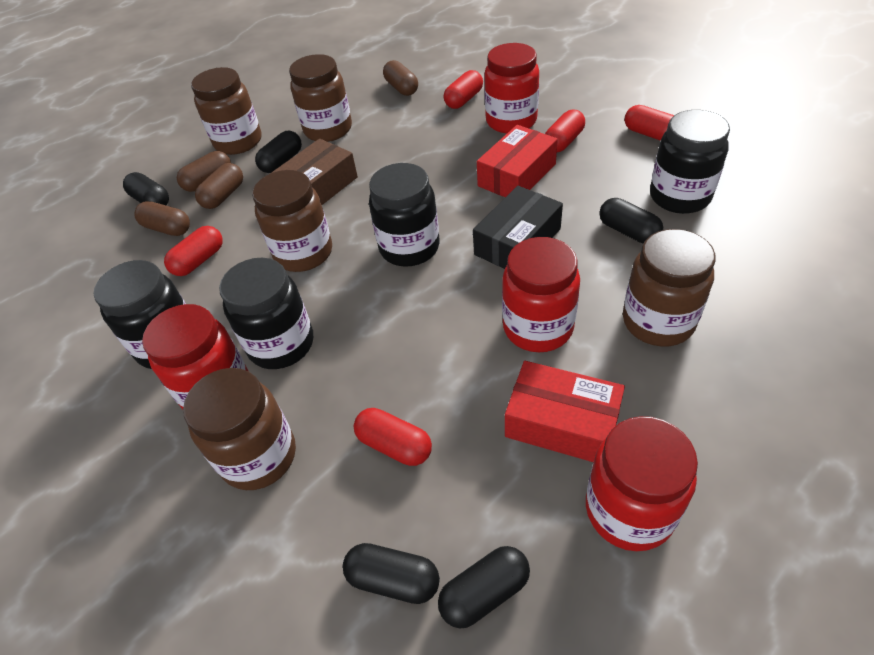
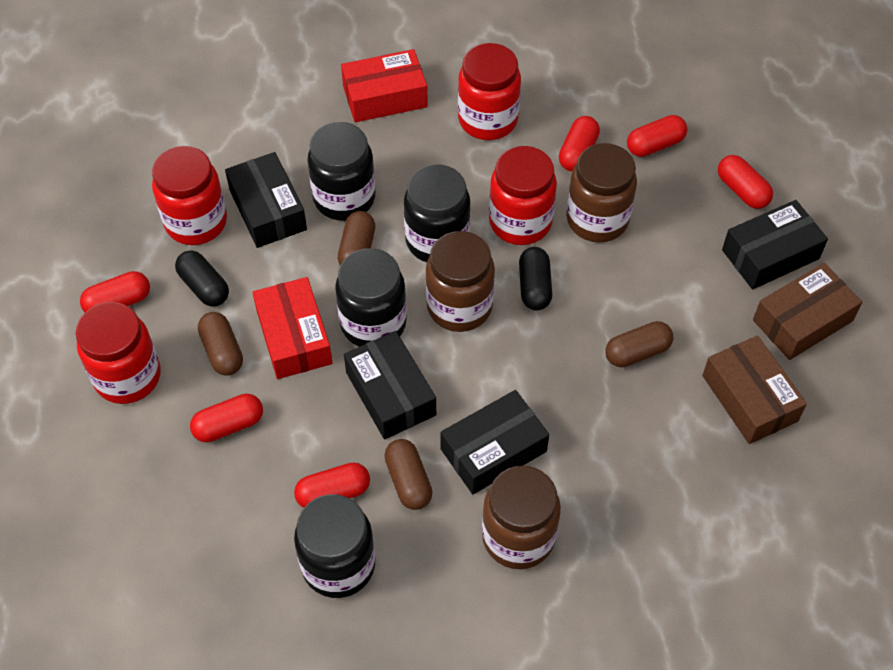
black box: 1 -> 4
black capsule: 5 -> 2
brown box: 1 -> 2
brown jar: 5 -> 3
red capsule: 5 -> 6

